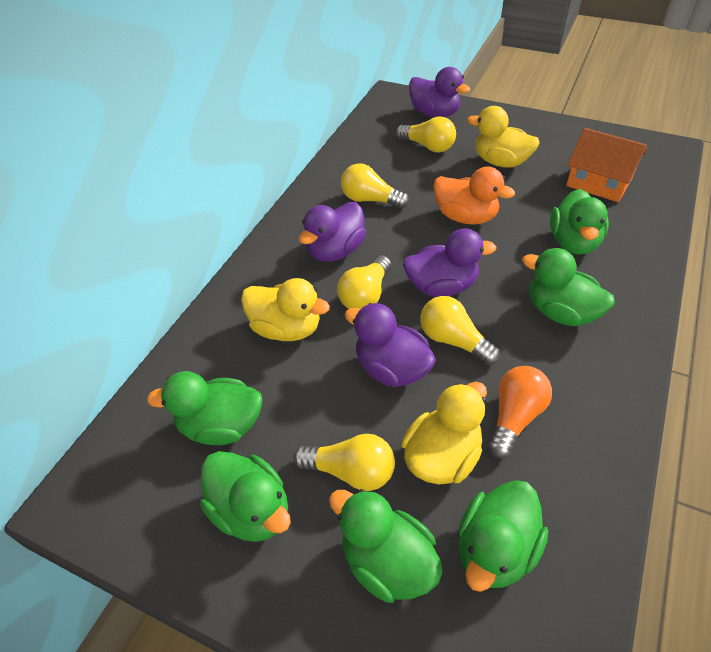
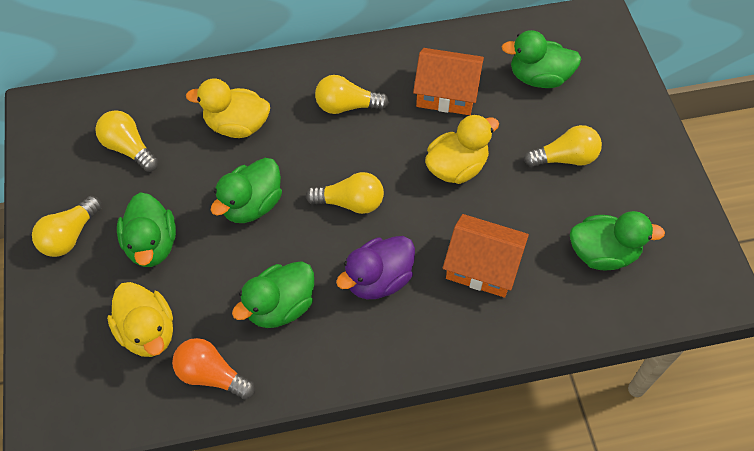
green duck: 6 -> 5
orange duck: 1 -> 0
orange house: 1 -> 2
purple duck: 4 -> 1

